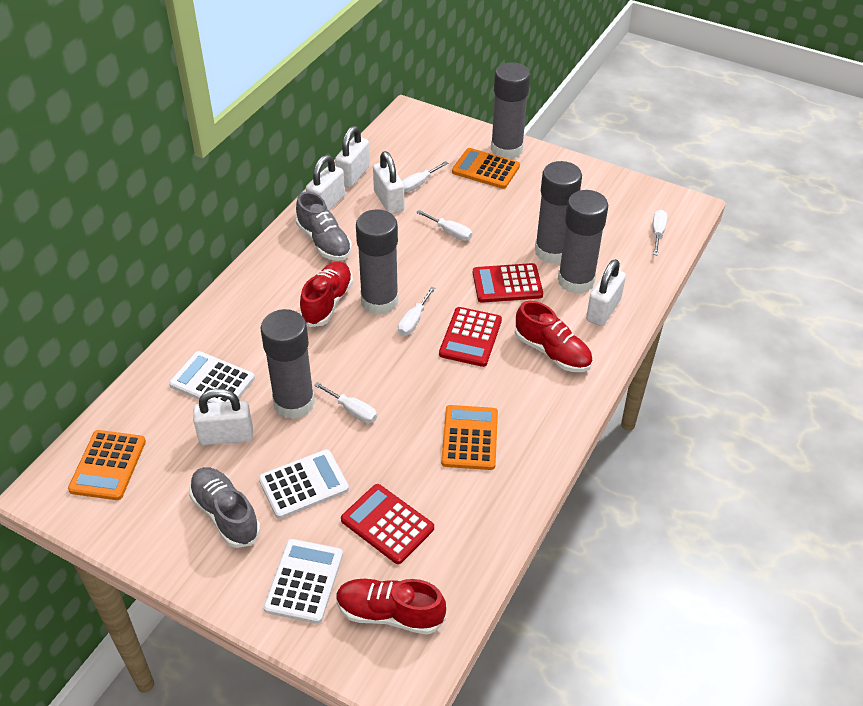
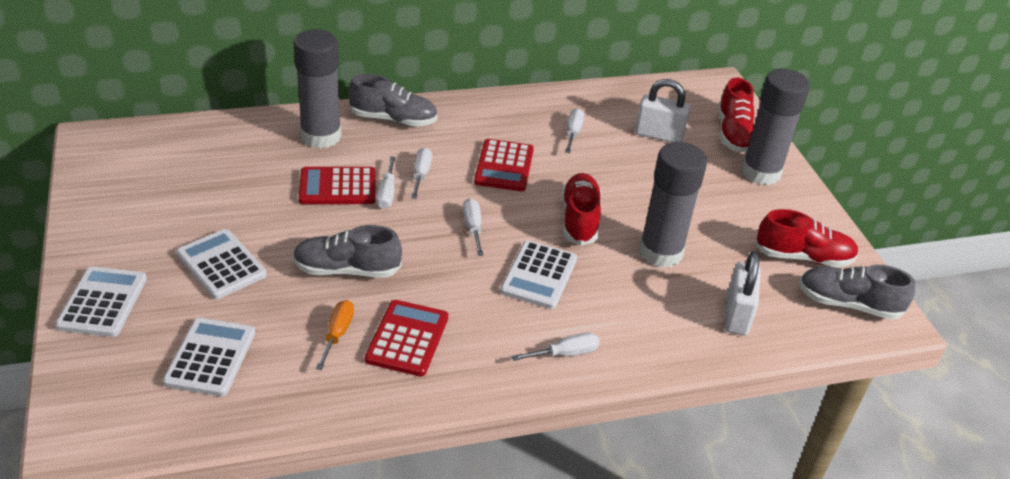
grey glue stick: 5 -> 3
grey shoe: 2 -> 3
orange calculator: 3 -> 0
orange screwdriver: 0 -> 1
white calculator: 3 -> 4
white padlock: 5 -> 2

